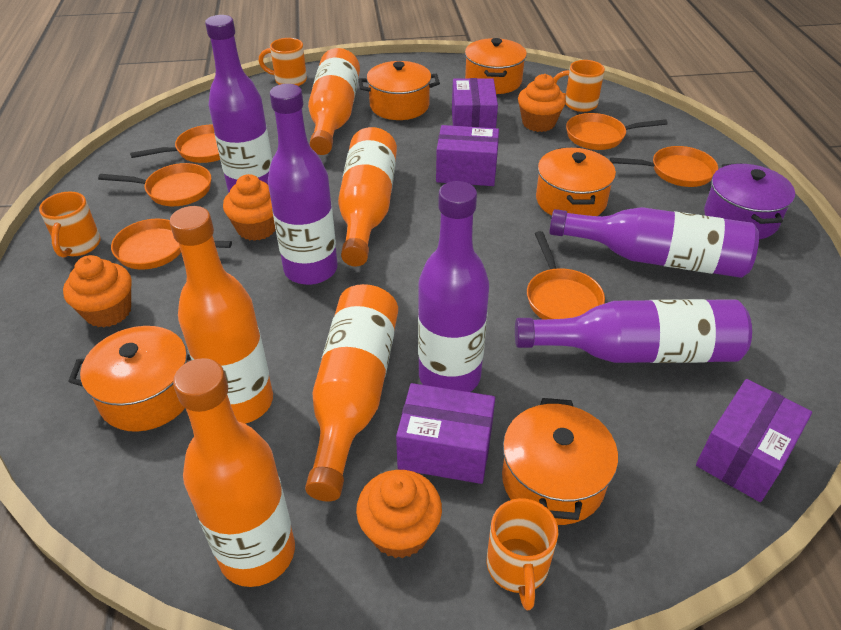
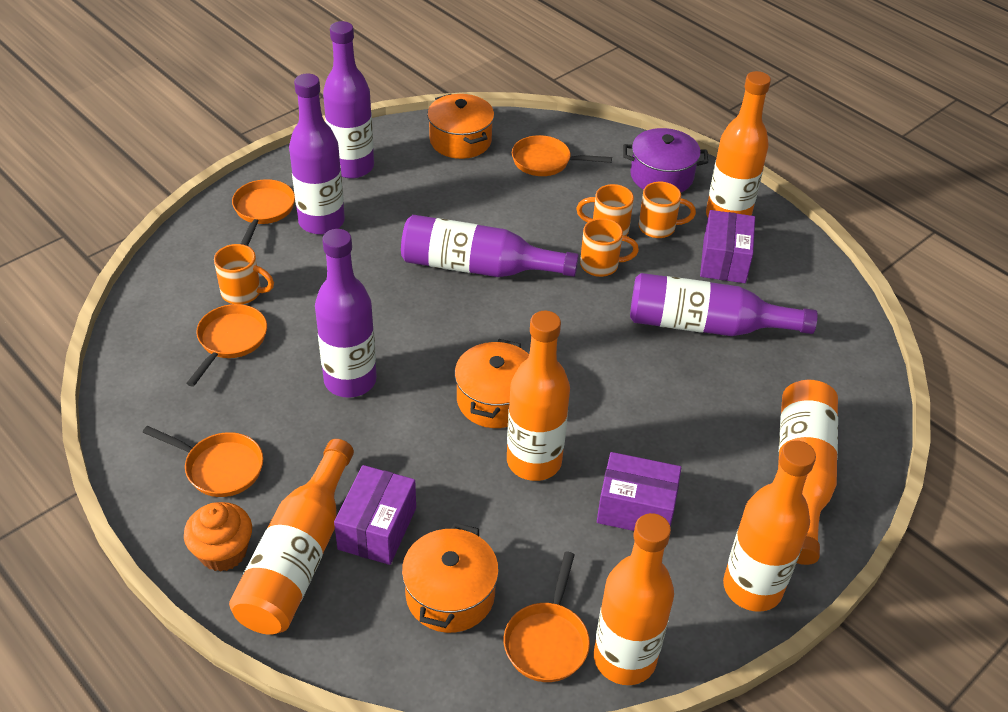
orange bottle: 5 -> 6
orange cupcake: 4 -> 1
orange pan: 6 -> 5
orange pot: 5 -> 3
purple box: 4 -> 3

